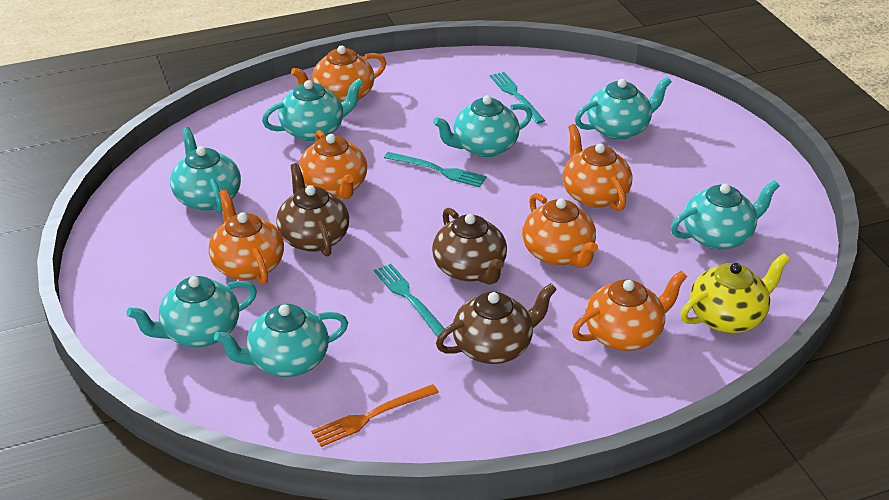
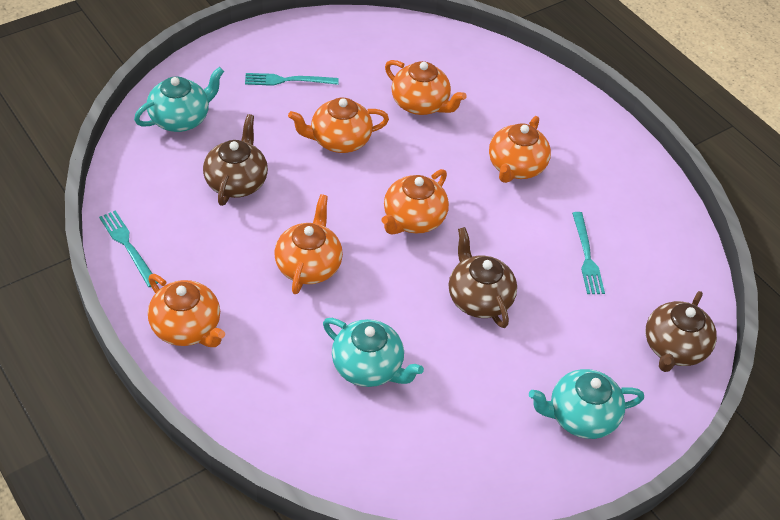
orange fork: 1 -> 0
turquoise teapot: 7 -> 3
yellow teapot: 1 -> 0

